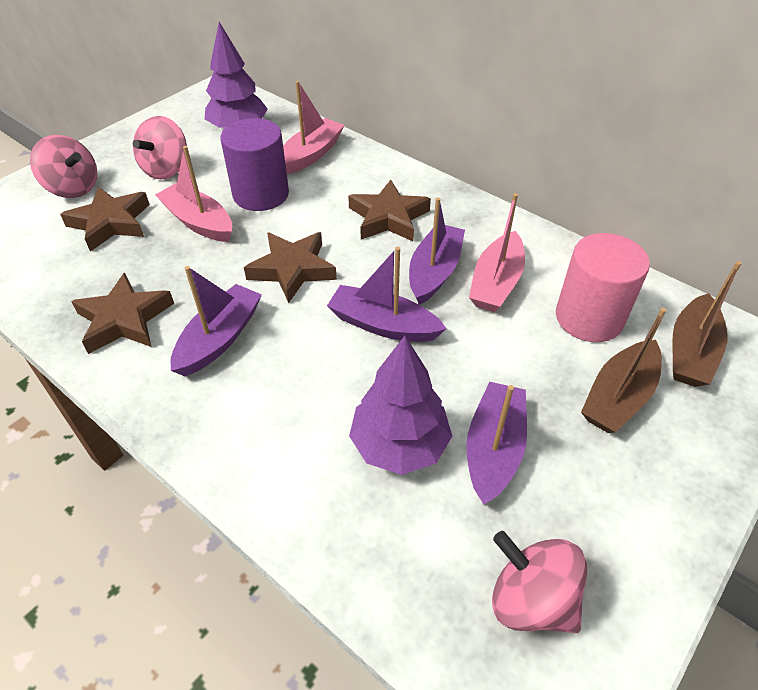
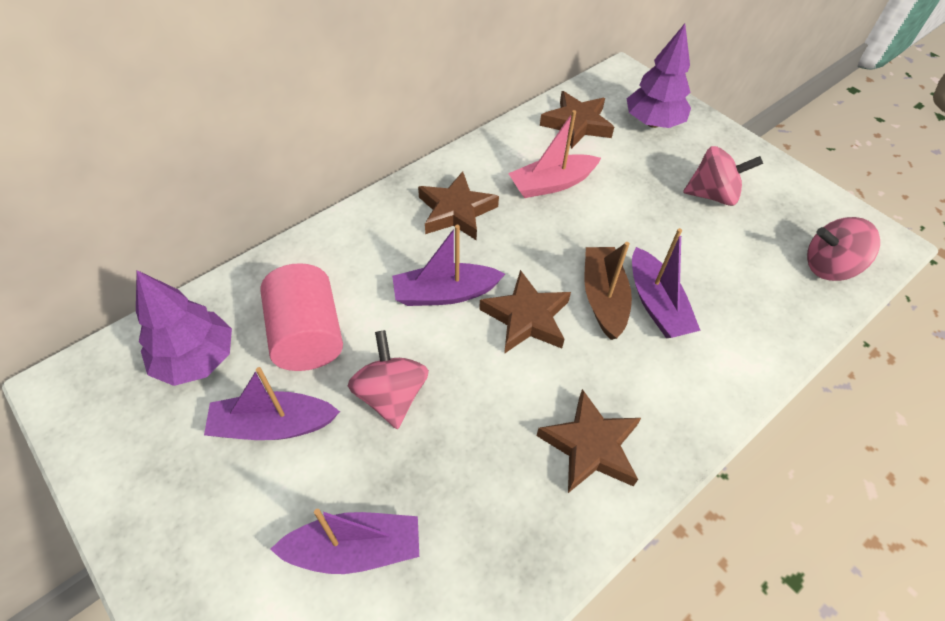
brown boat: 2 -> 1
pink boat: 3 -> 1
purple cylinder: 1 -> 0

